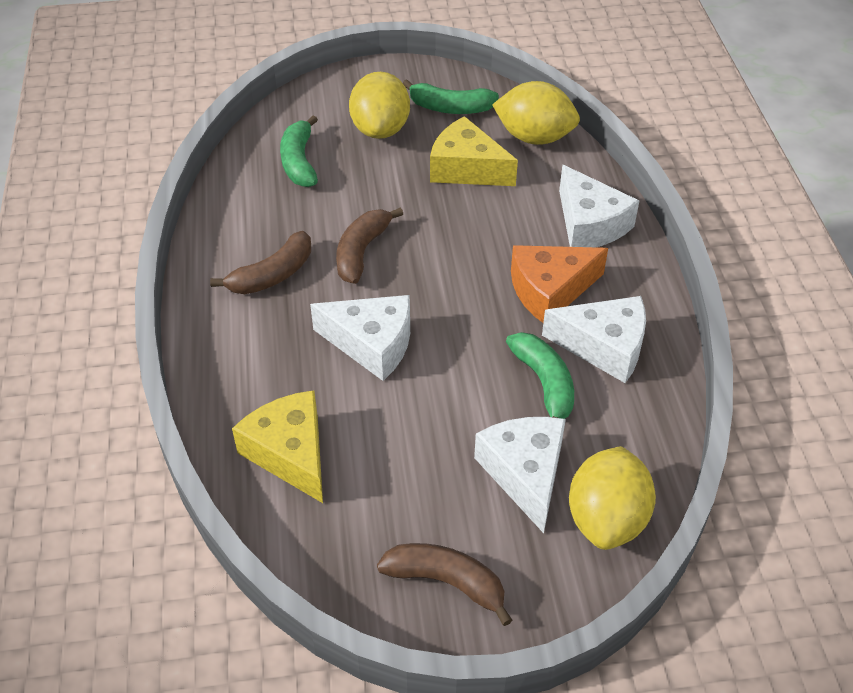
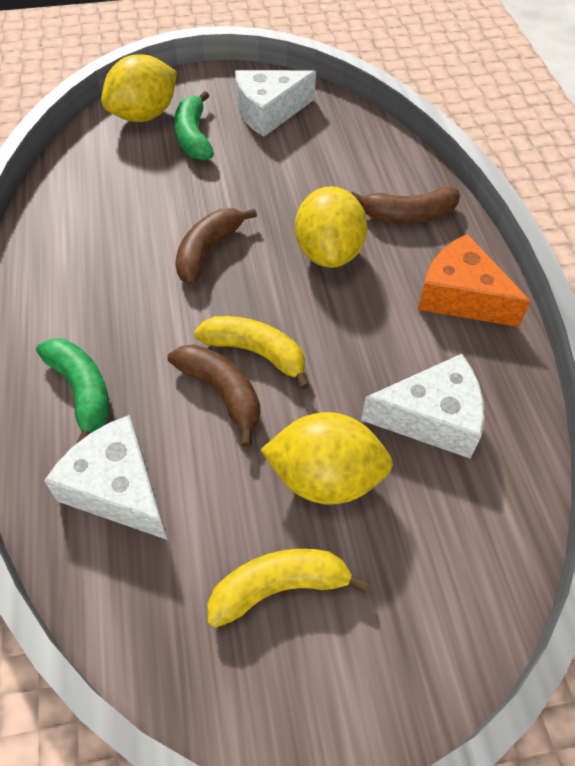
green banana: 3 -> 2
white cheese: 4 -> 3
yellow banana: 0 -> 2
yellow cheese: 2 -> 0

